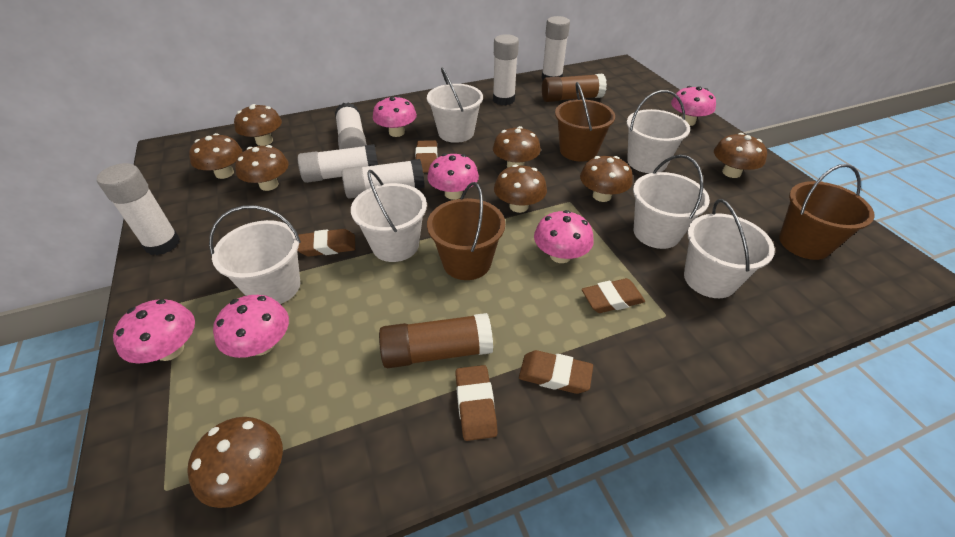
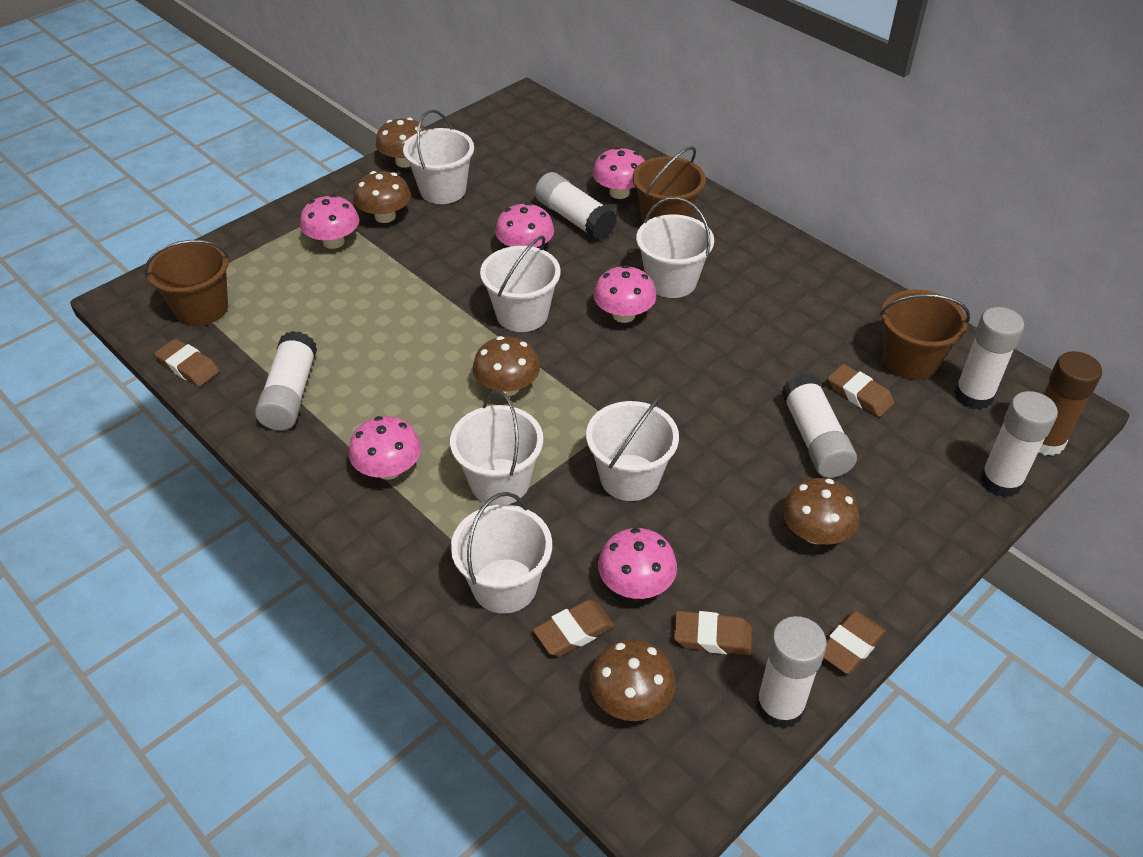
brown glue stick: 2 -> 1
brown mushroom: 8 -> 5

